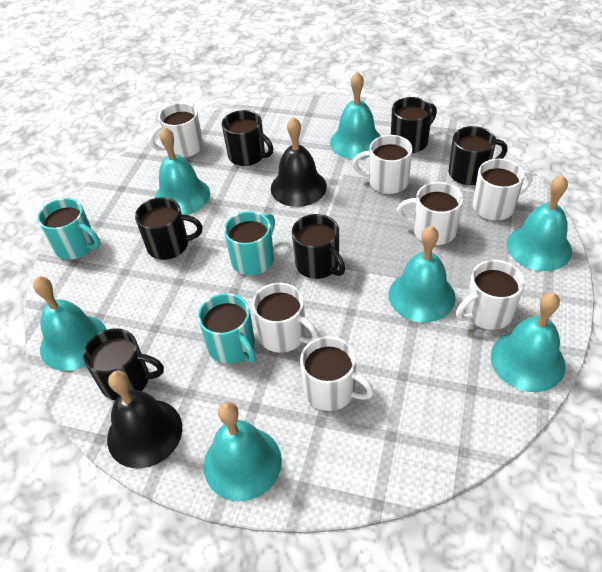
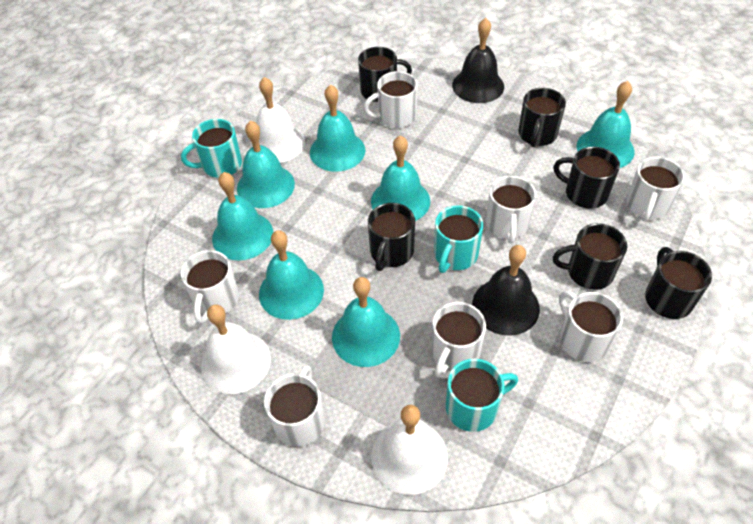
white bell: 0 -> 3

